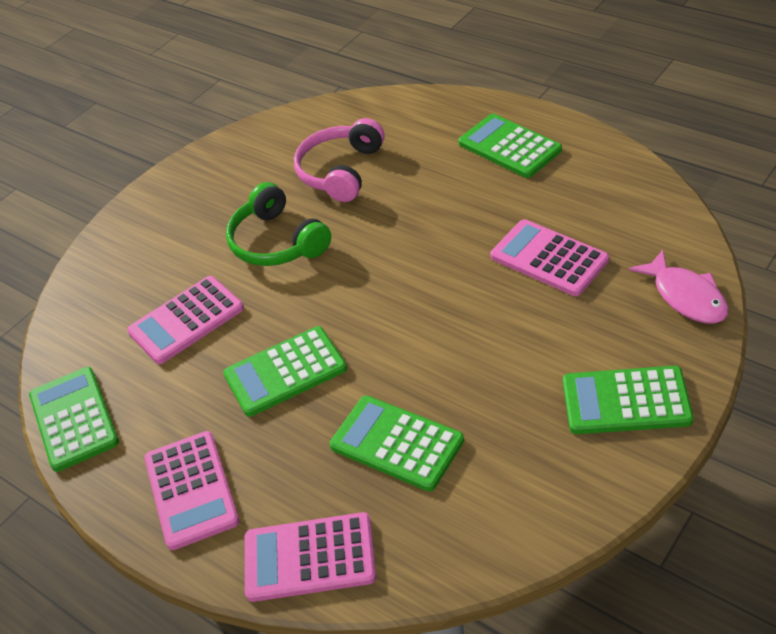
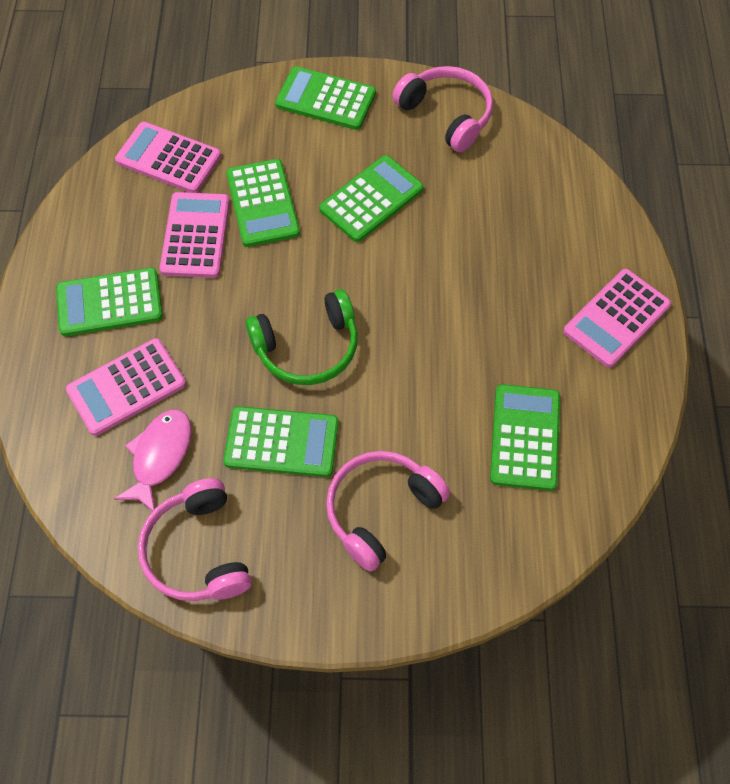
green calculator: 5 -> 6
pink headphones: 1 -> 3

